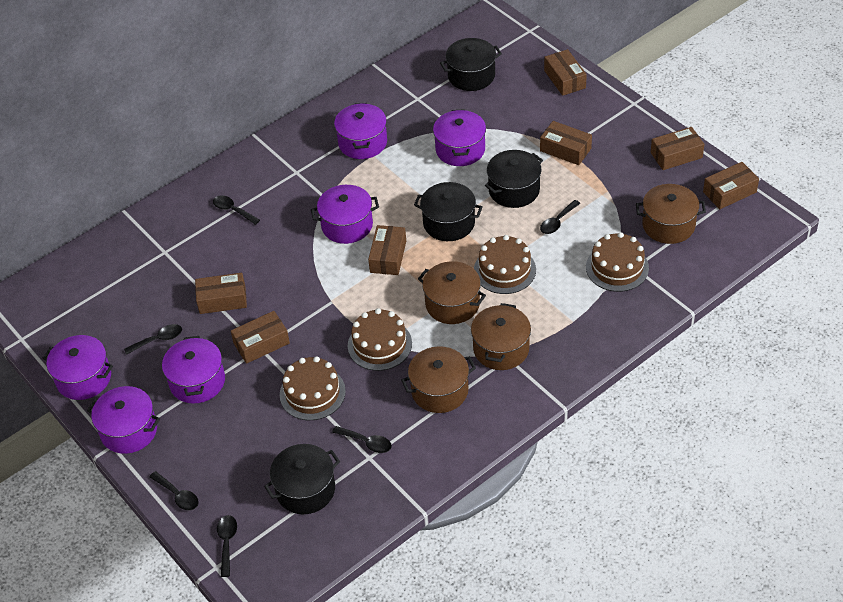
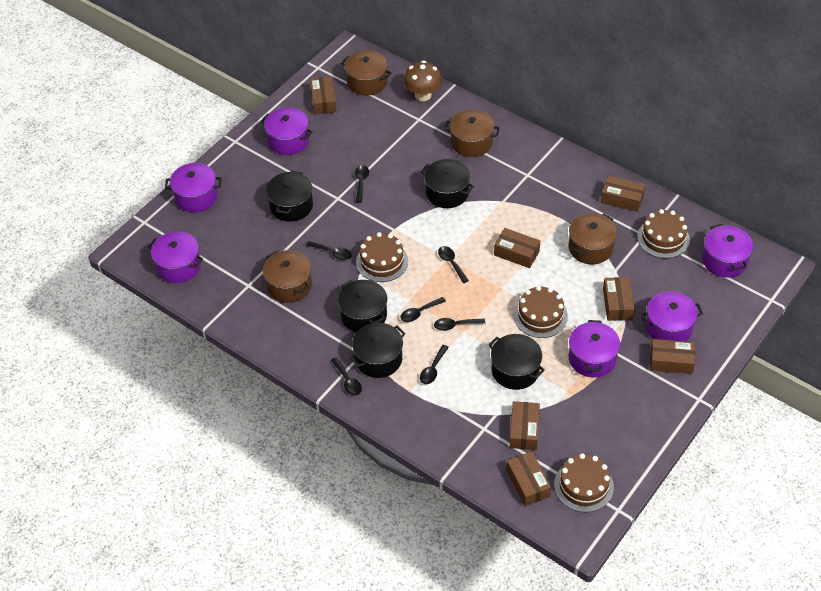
black pot: 4 -> 5
black spoon: 6 -> 7
brown mushroom: 0 -> 1

